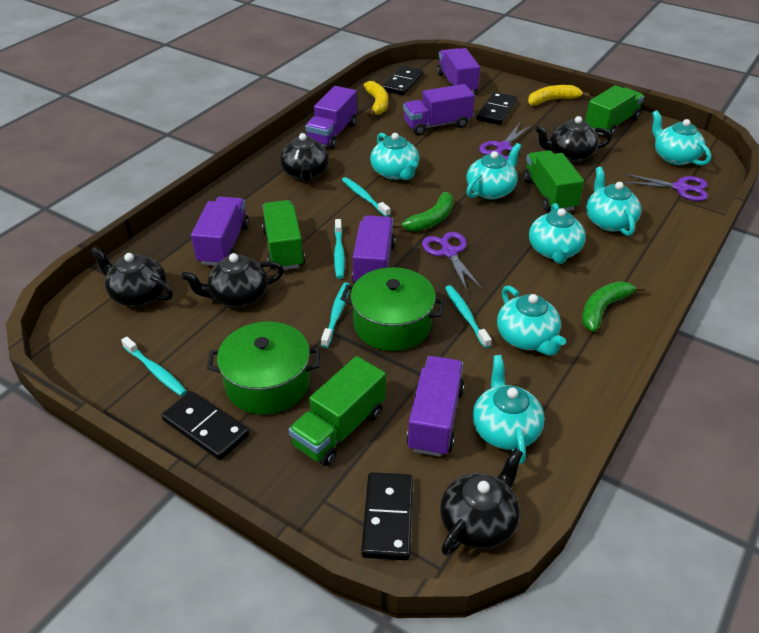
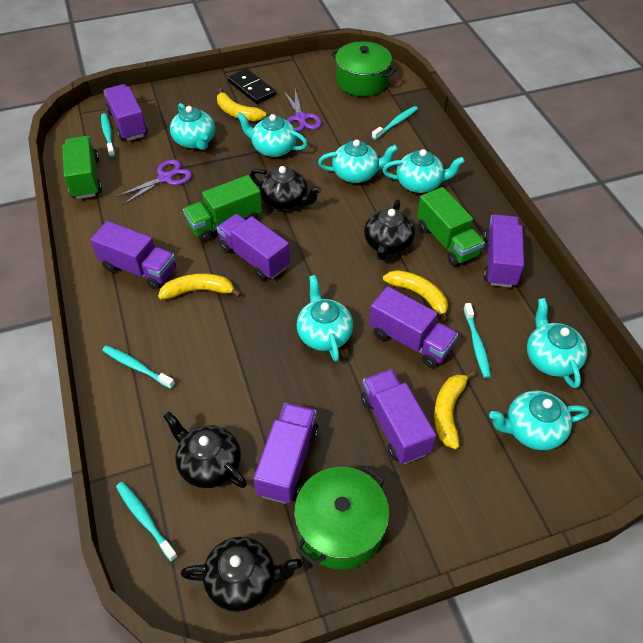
black domino: 4 -> 1
black teapot: 5 -> 4
green banana: 2 -> 0
green truck: 4 -> 3
purple scissors: 3 -> 2
purple truck: 6 -> 7
yellow banana: 2 -> 4

